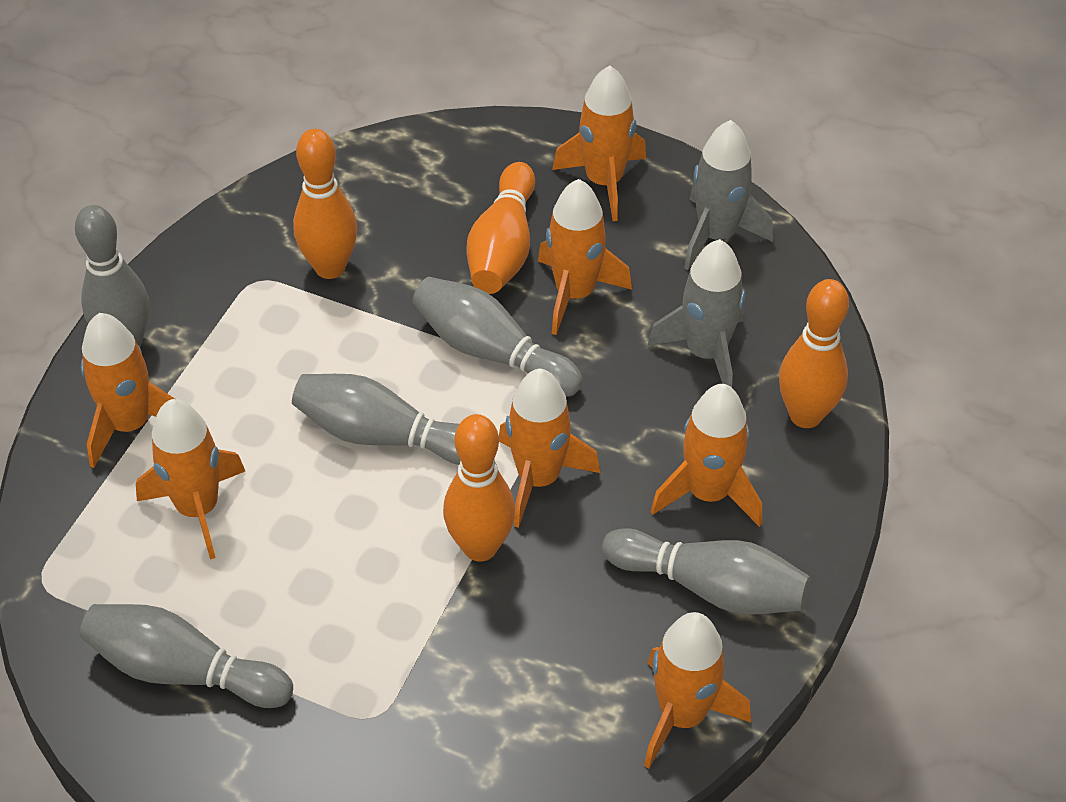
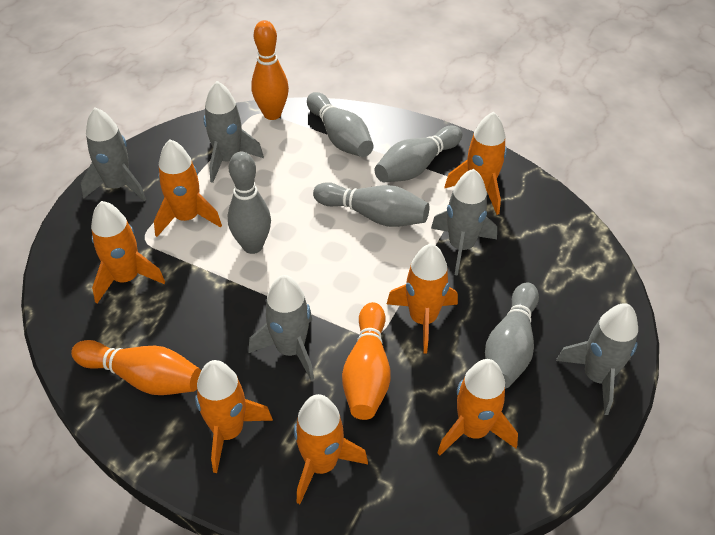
grey rocket: 2 -> 5
orange bowling pin: 4 -> 3

